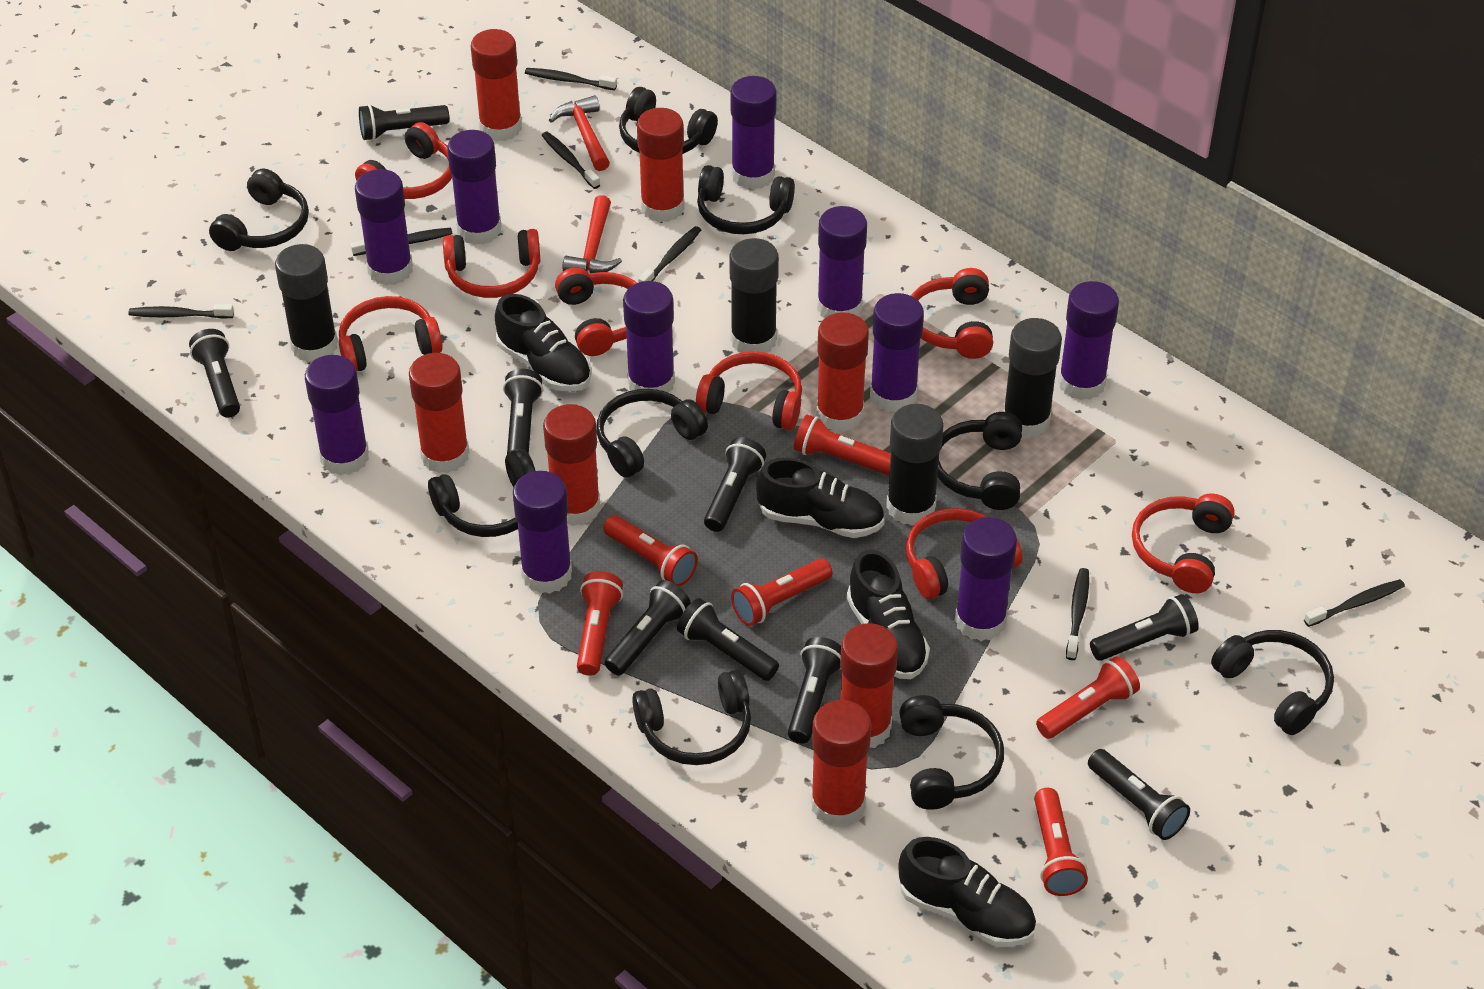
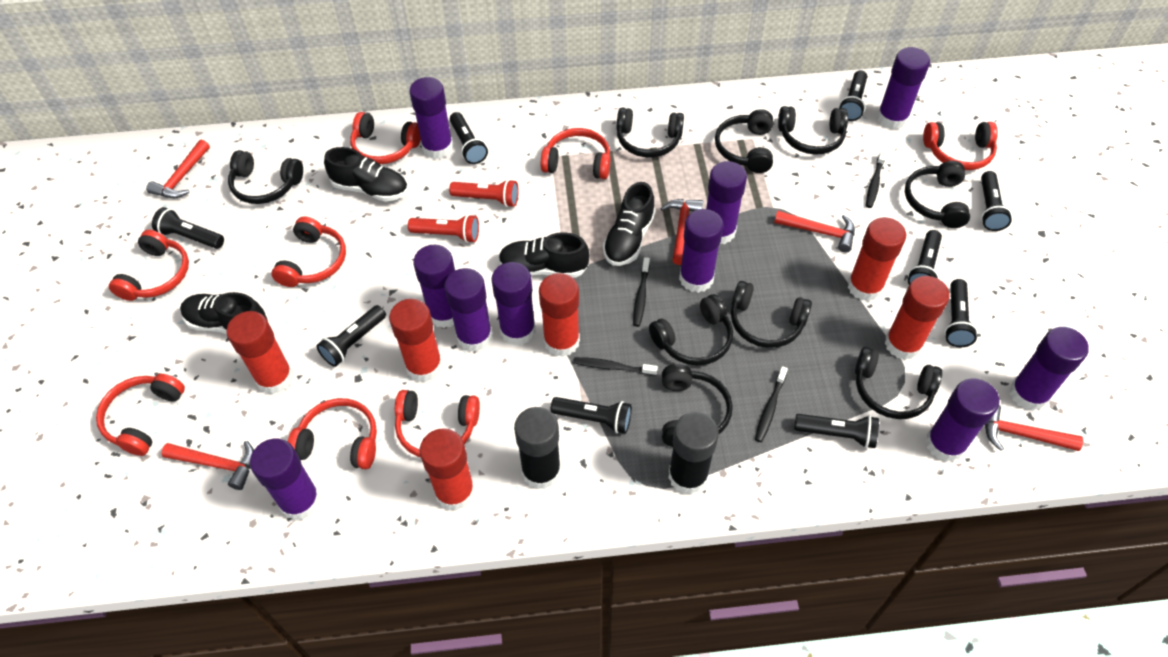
black glue stick: 4 -> 2
black toothbrush: 7 -> 4
red flashlight: 6 -> 2
red glue stick: 7 -> 6
red hammer: 2 -> 5

